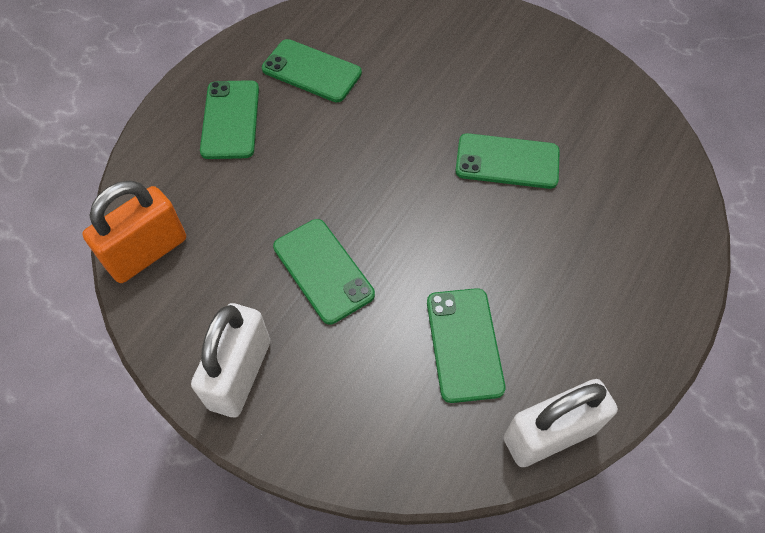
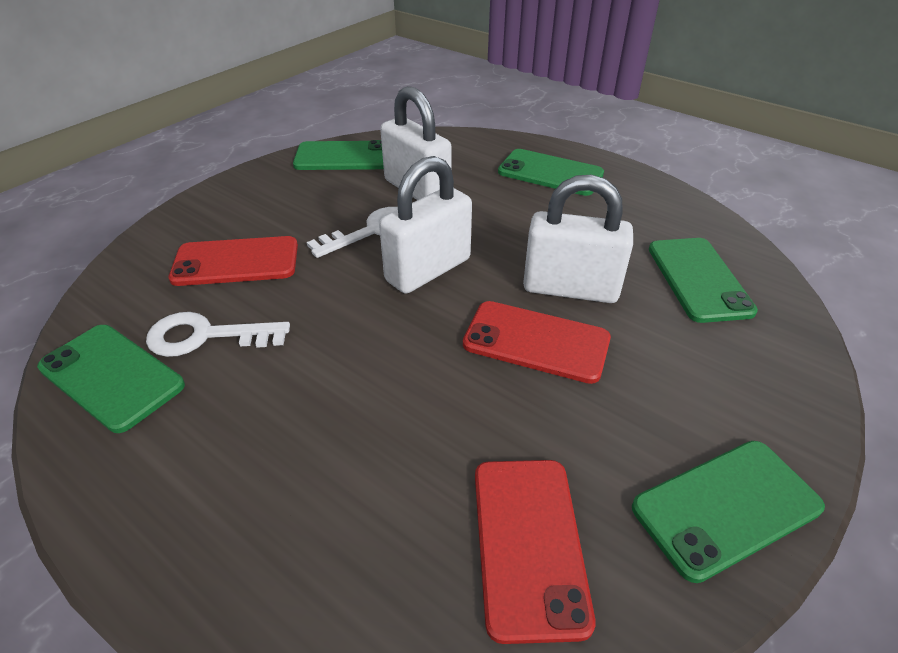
orange padlock: 1 -> 0
red phone: 0 -> 3
white key: 0 -> 2
white padlock: 2 -> 3

